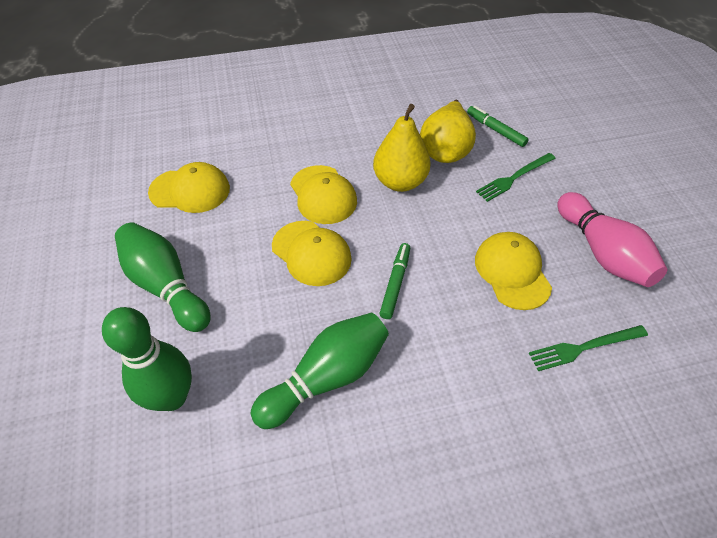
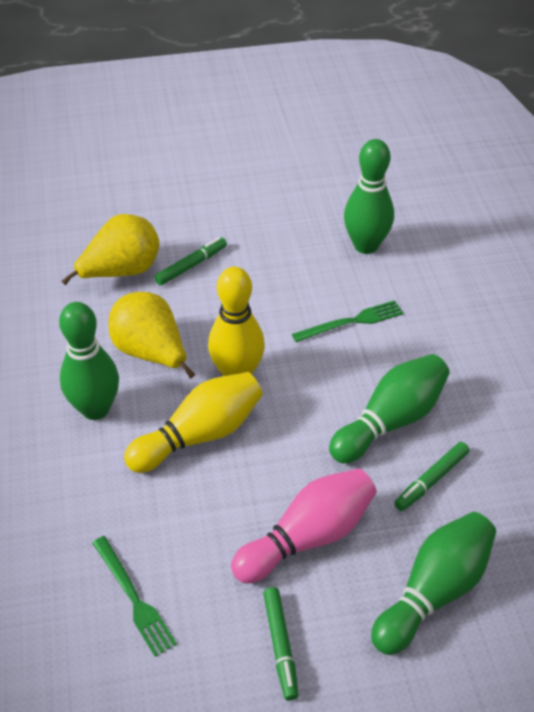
green bowling pin: 3 -> 4
green marker: 2 -> 3
yellow bowling pin: 0 -> 2
yellow cap: 4 -> 0

